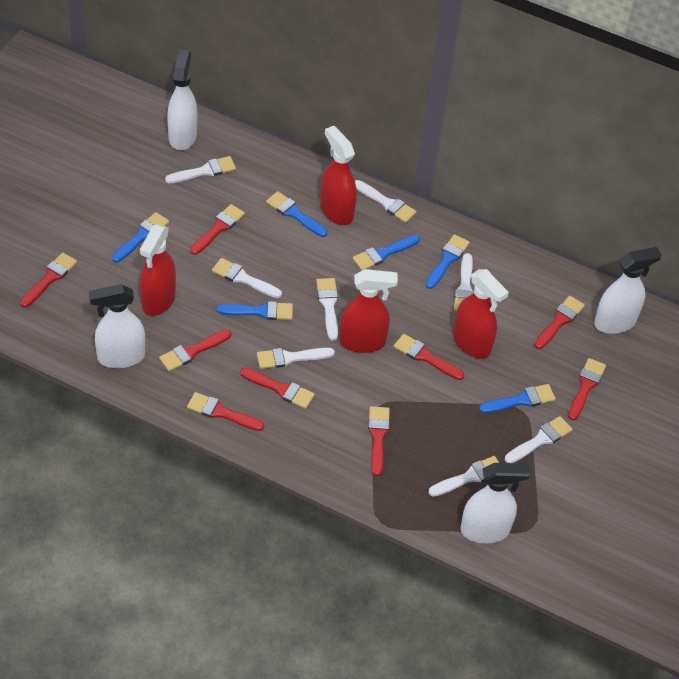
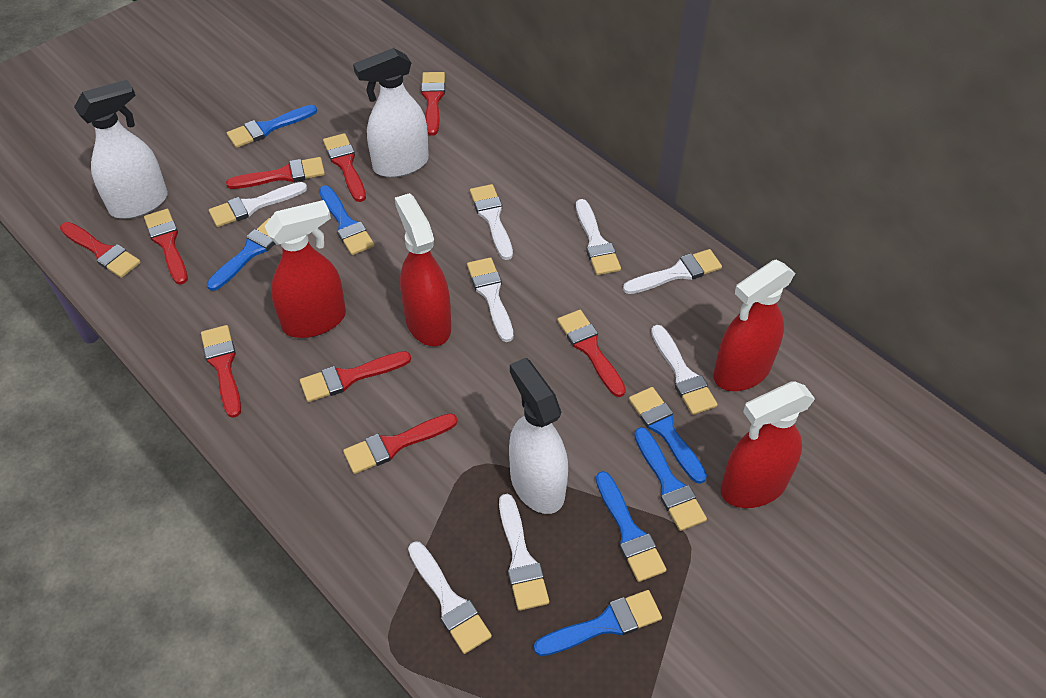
blue brush: 6 -> 7
white spray bottle: 4 -> 3

